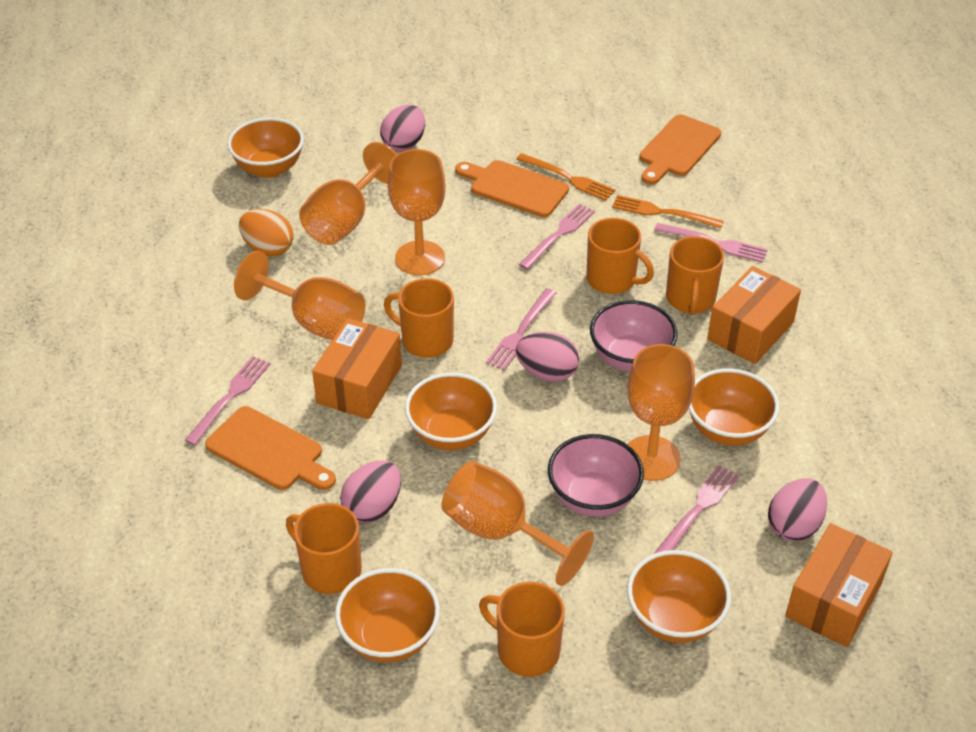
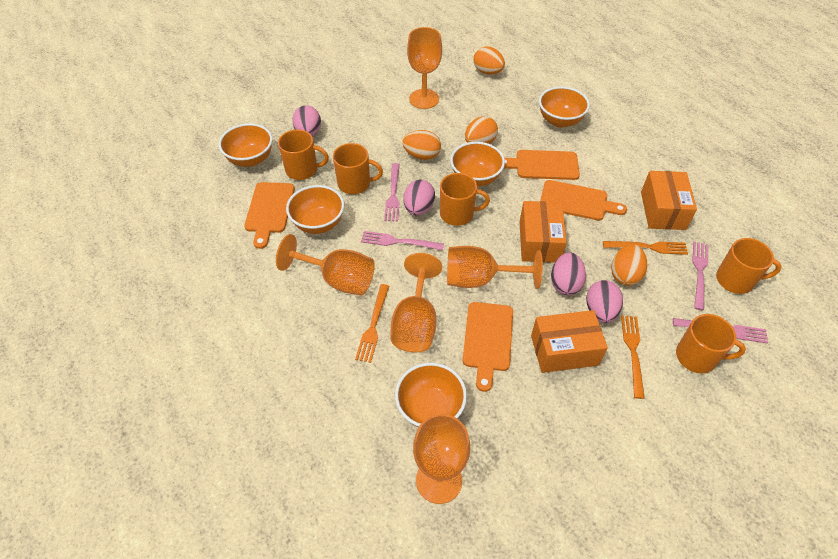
orange cutting board: 3 -> 4
orange egg: 1 -> 4
orange fork: 2 -> 3
pink bowl: 2 -> 0
pink fork: 5 -> 4

